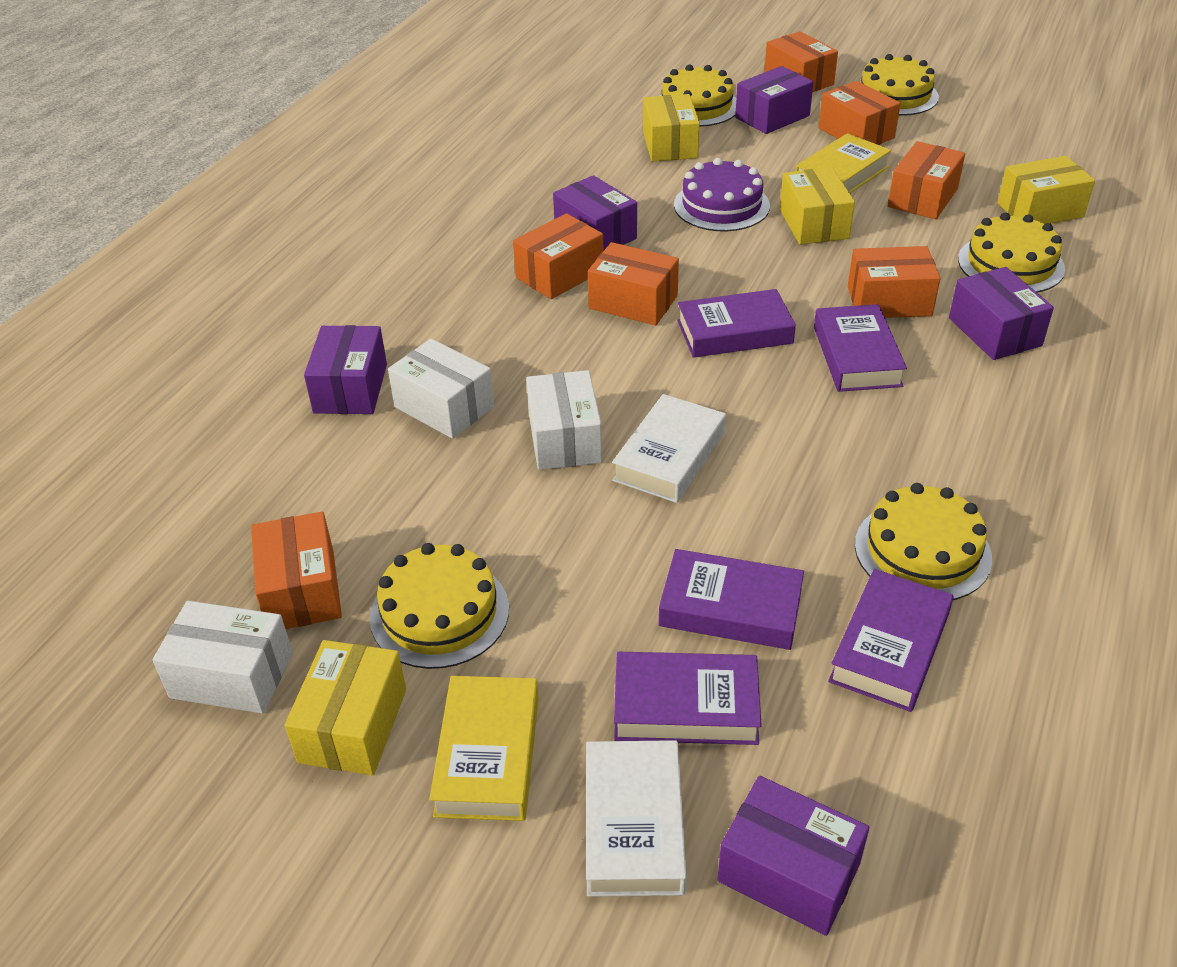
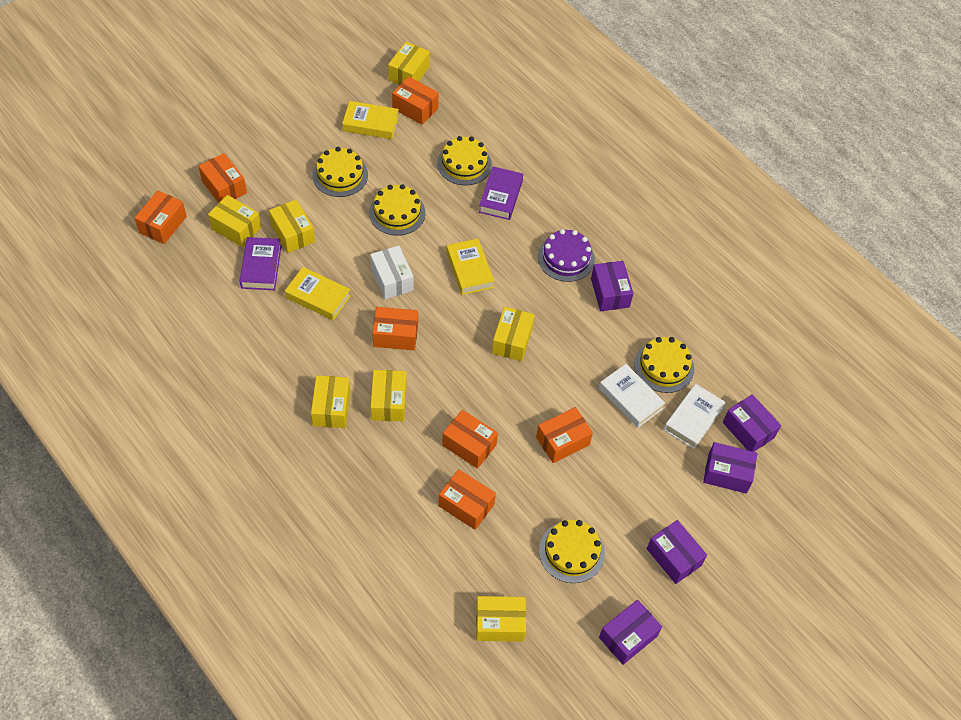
purple book: 5 -> 2
white box: 3 -> 1
yellow book: 2 -> 3
yellow box: 4 -> 7

